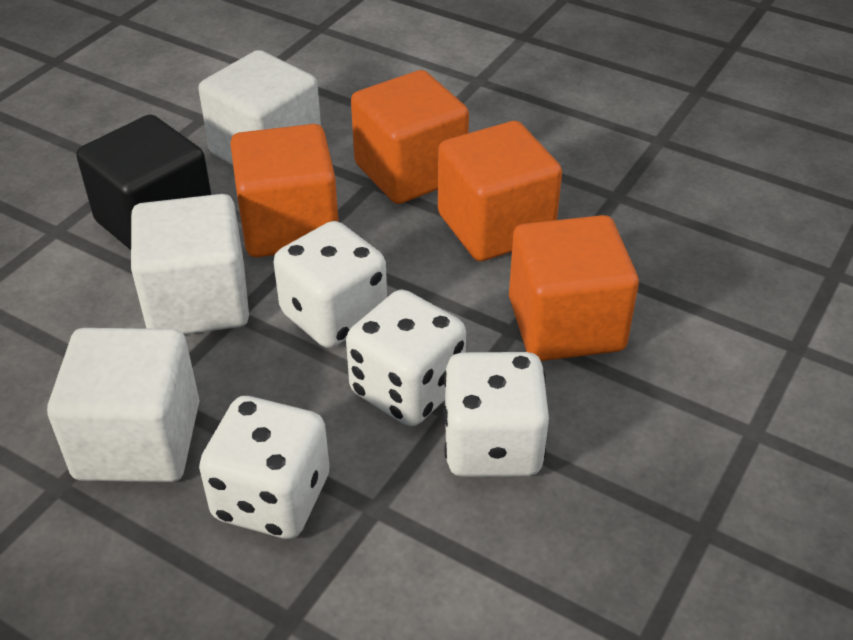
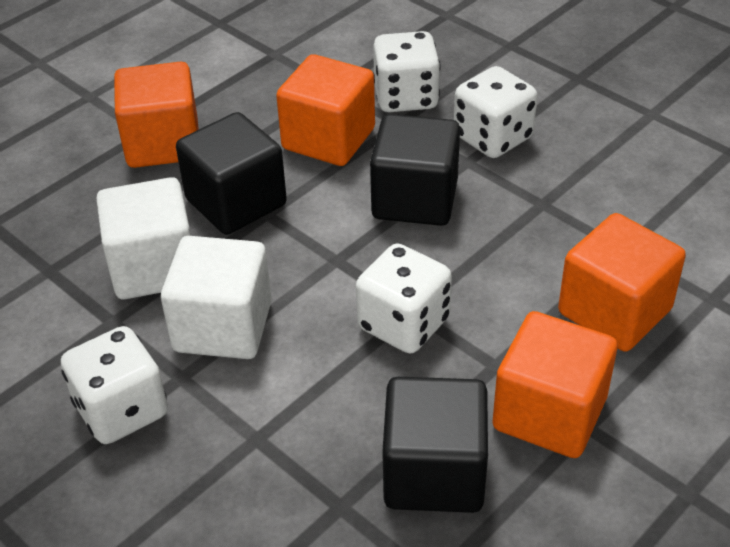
black cube: 1 -> 3
white cube: 3 -> 2

